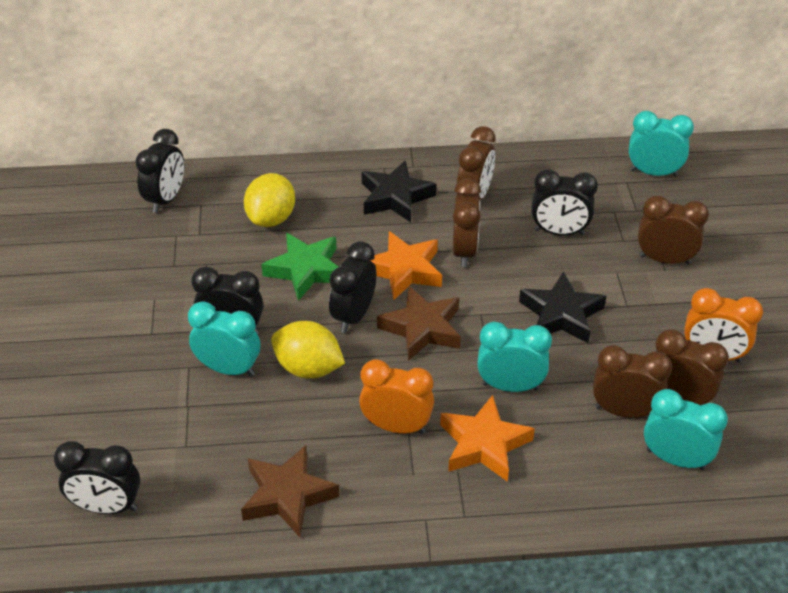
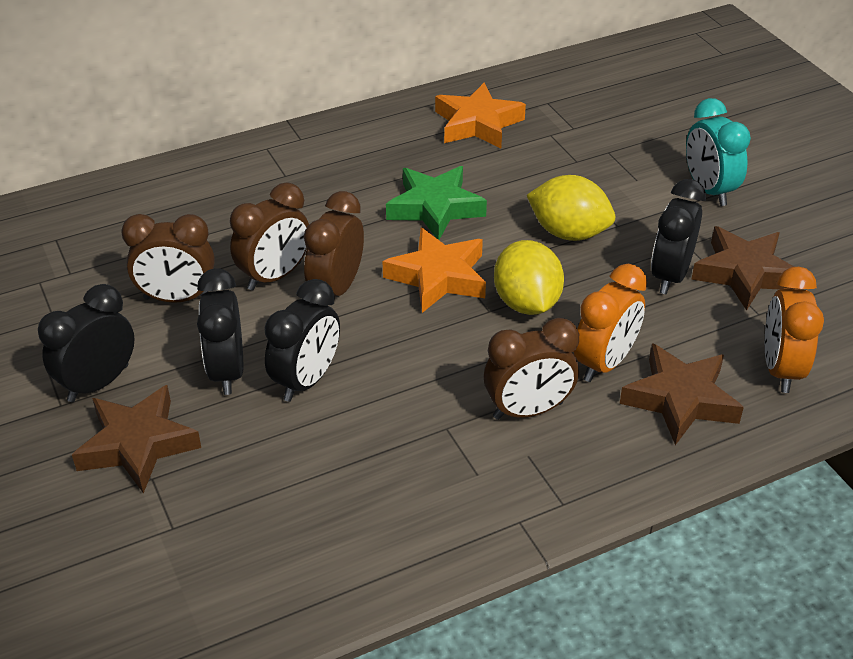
black clock: 5 -> 4
black star: 2 -> 0
brown clock: 5 -> 4
brown star: 2 -> 3
turquoise clock: 4 -> 1

